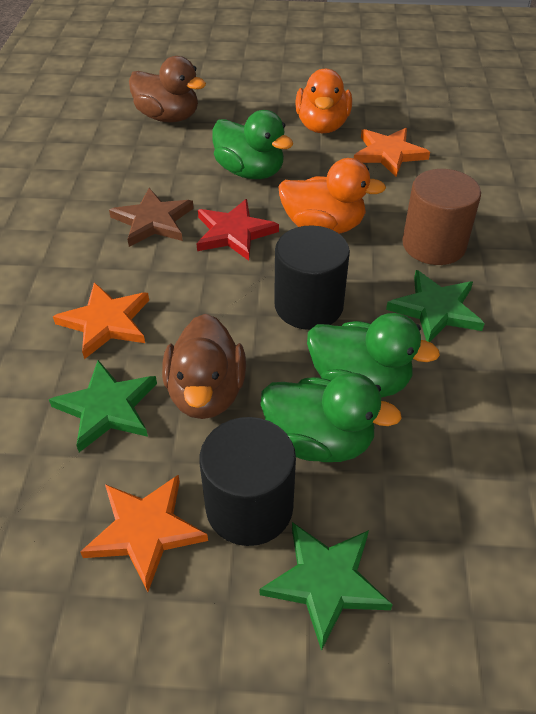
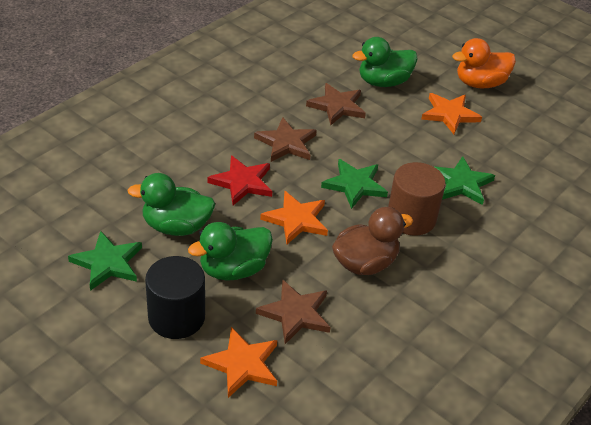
black cylinder: 2 -> 1
brown duck: 2 -> 1
brown star: 1 -> 3
orange duck: 2 -> 1

